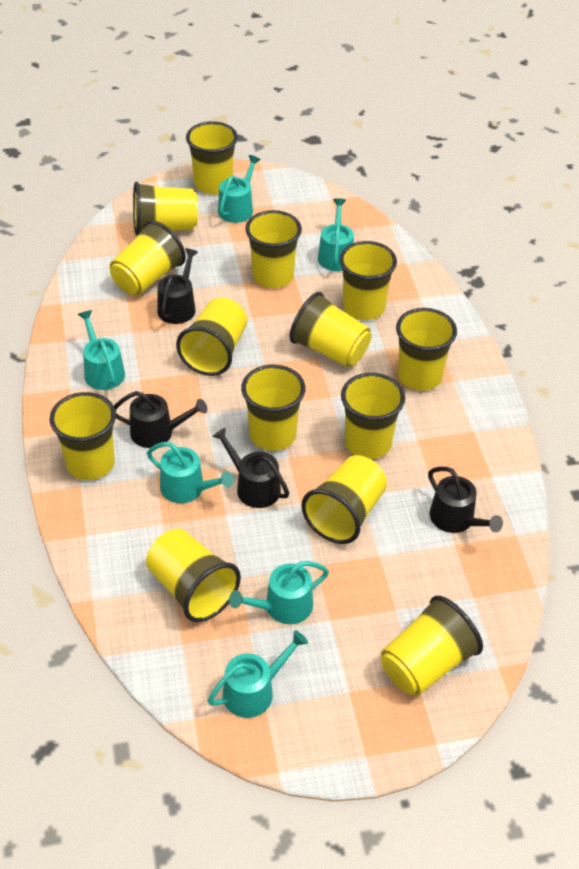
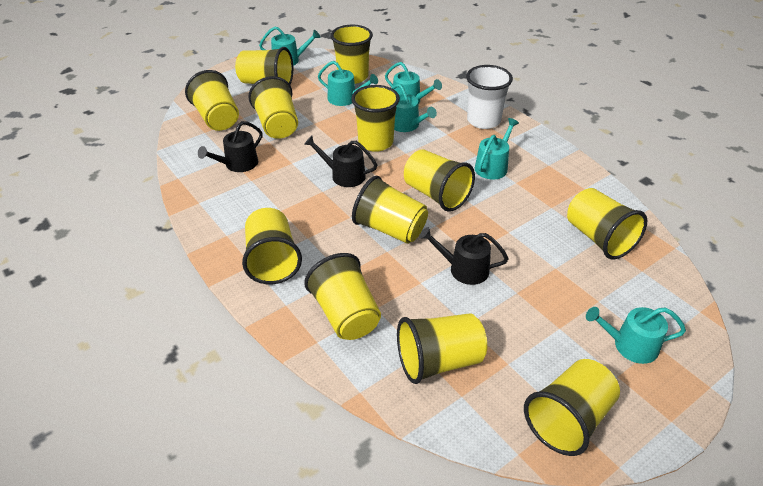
black watering can: 4 -> 3
white cup: 0 -> 1
yellow cup: 14 -> 12

